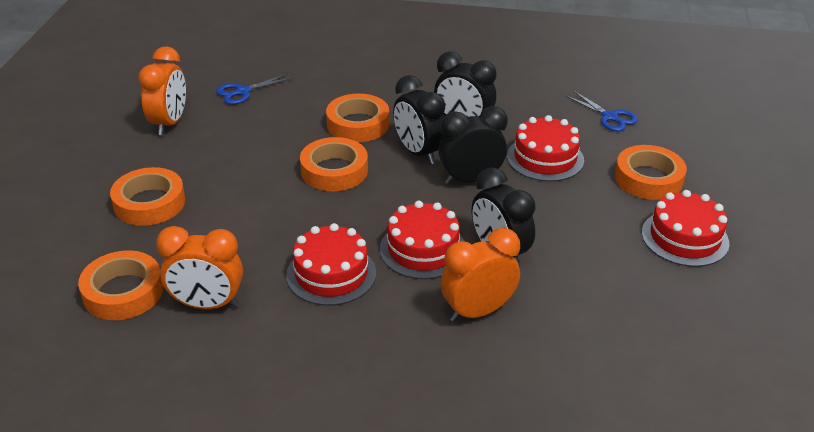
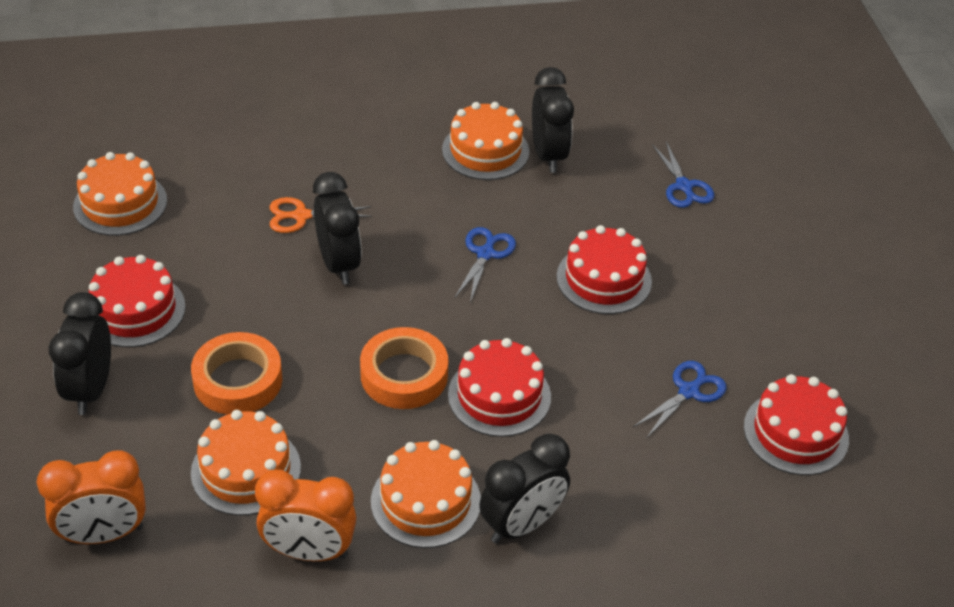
blue scissors: 2 -> 3
orange cake: 0 -> 4
orange clock: 3 -> 2
orange scissors: 0 -> 1
orange tape: 5 -> 2

